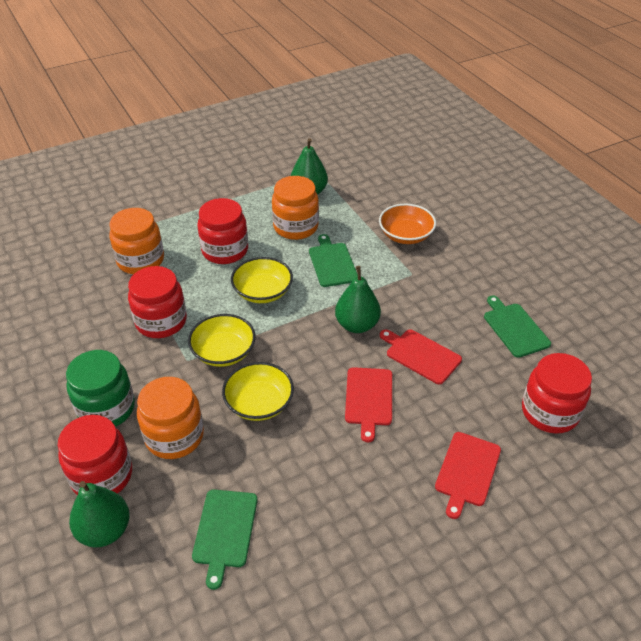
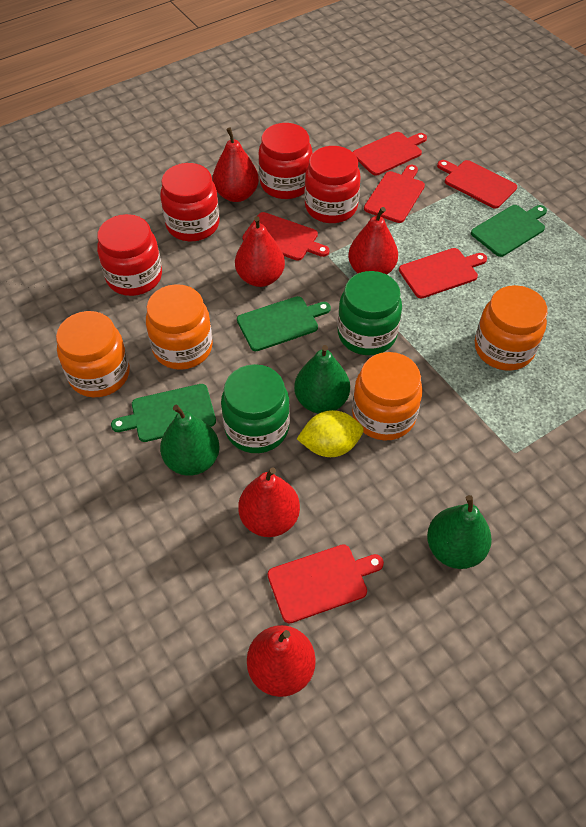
green jar: 1 -> 2
orange bowl: 1 -> 0
orange jar: 3 -> 4
red cutting board: 3 -> 6
red pear: 0 -> 5
yellow bowl: 3 -> 0
yellow lemon: 0 -> 1

